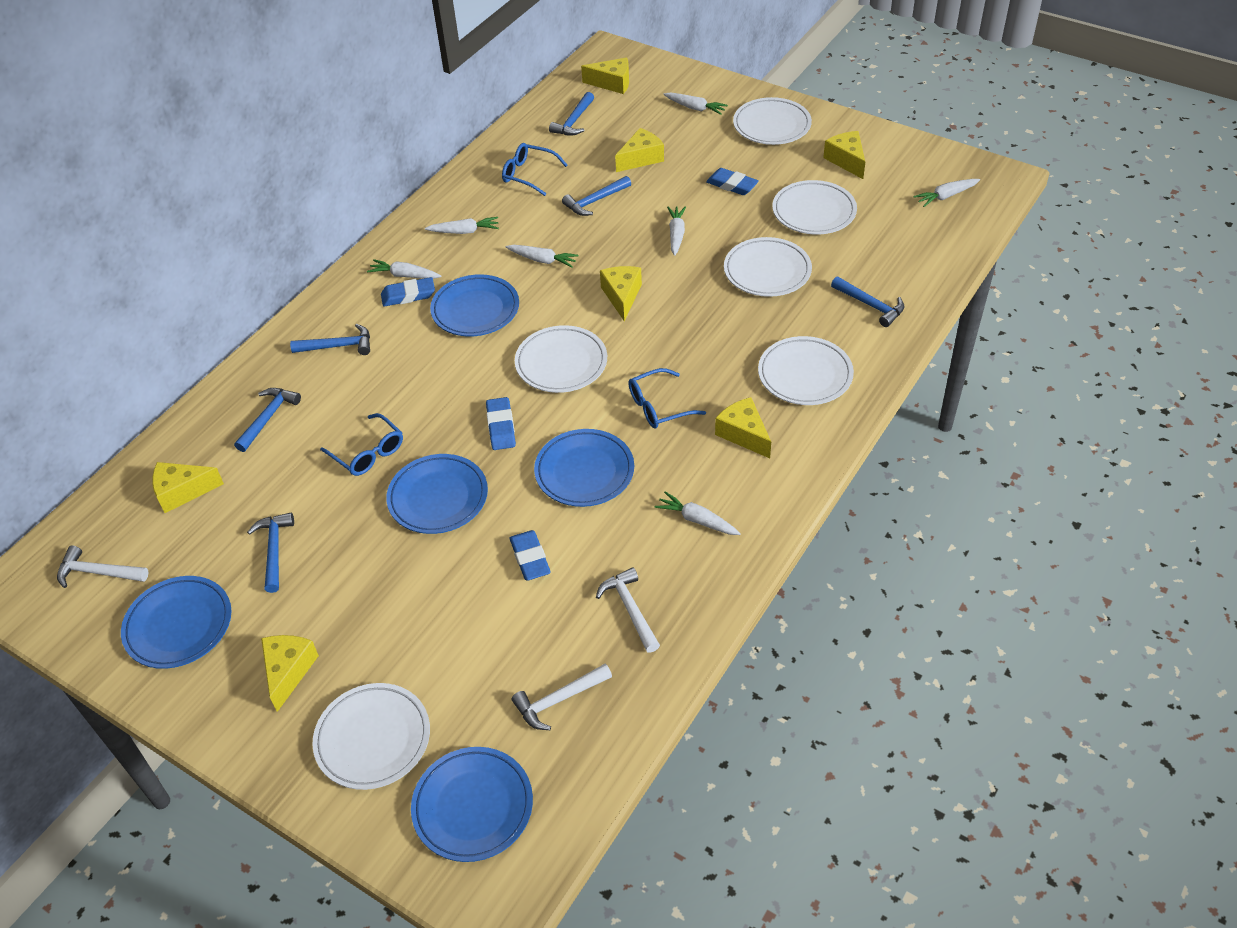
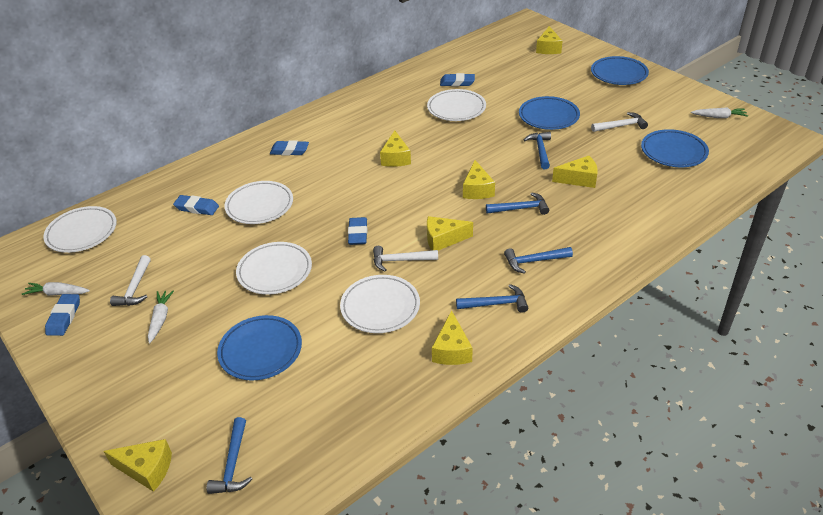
blue eraser: 4 -> 5
blue glasses: 3 -> 0
blue hammer: 6 -> 5
blue plate: 5 -> 4
white carrot: 7 -> 3
white plate: 6 -> 5

